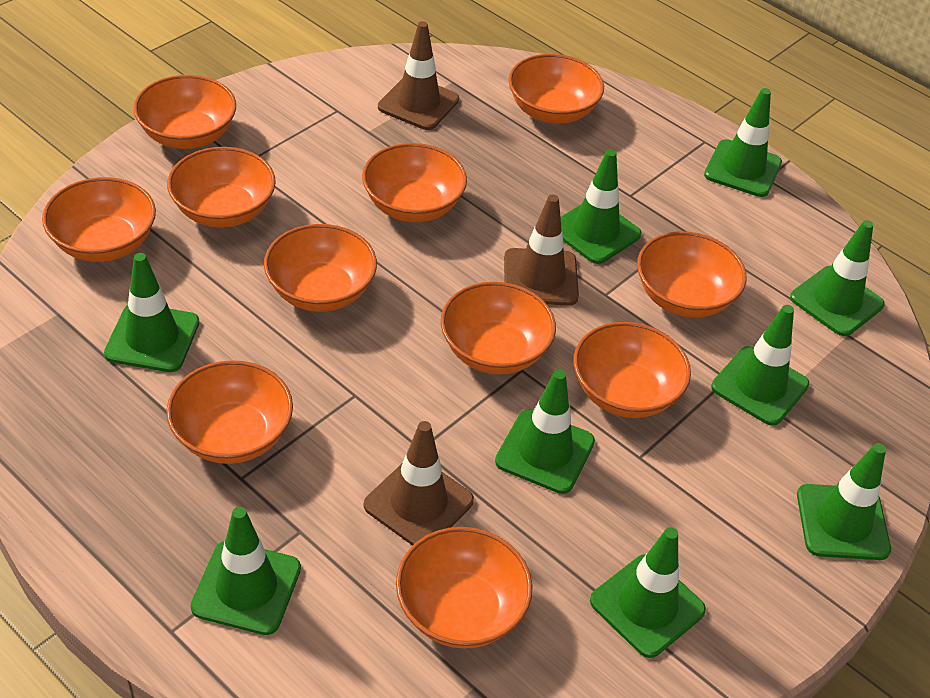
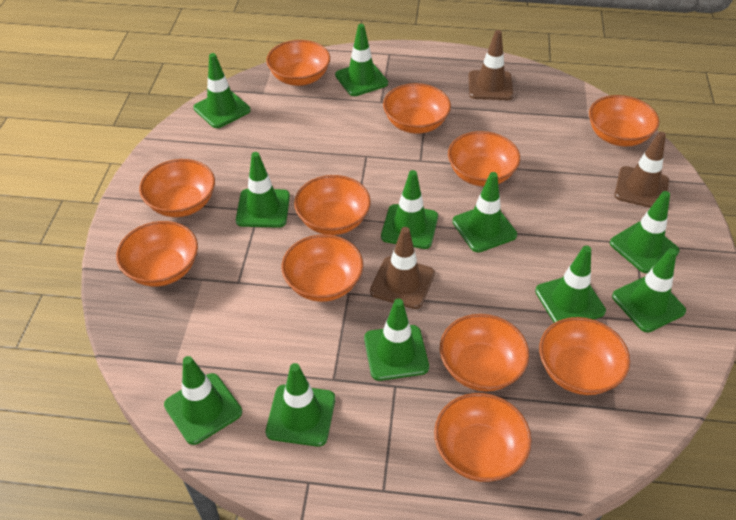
green traffic cone: 9 -> 11

